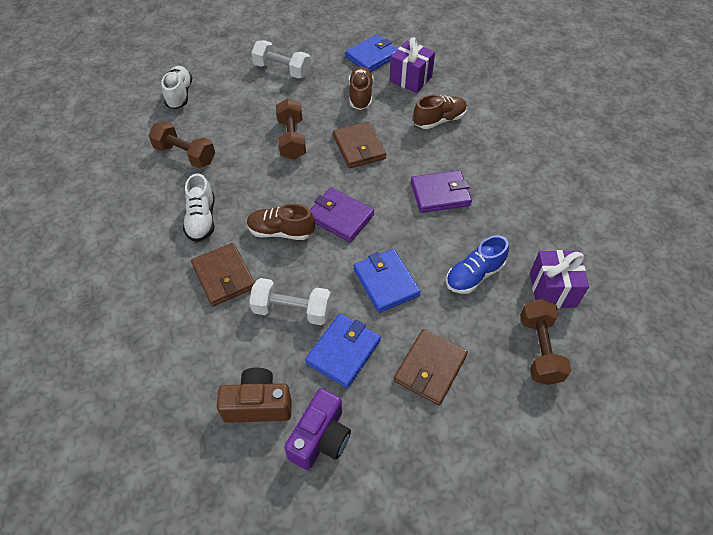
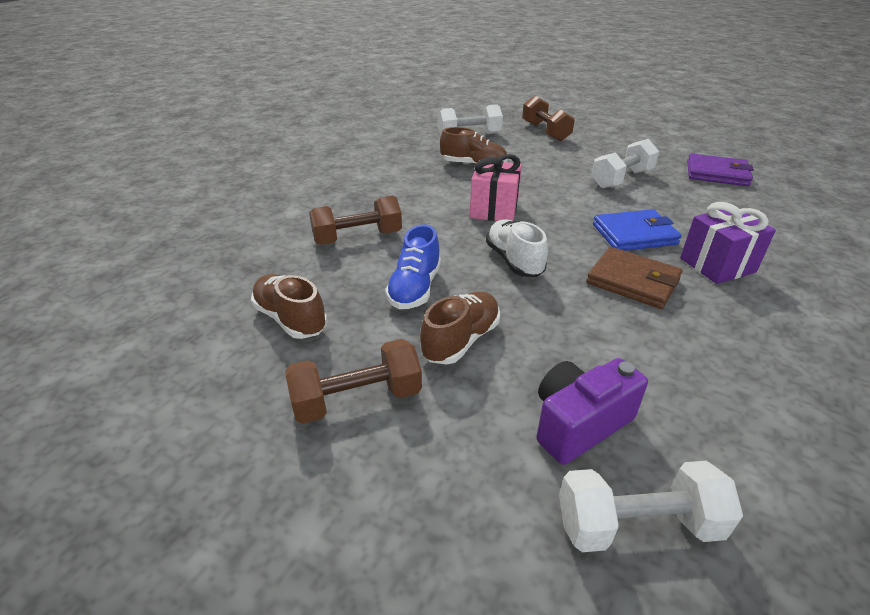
blue wallet: 3 -> 1
brown camera: 1 -> 0
brown wallet: 3 -> 1
pink gift: 0 -> 1
purple gift: 2 -> 1
purple wallet: 2 -> 1
white dumbbell: 2 -> 3
white shoe: 2 -> 1

